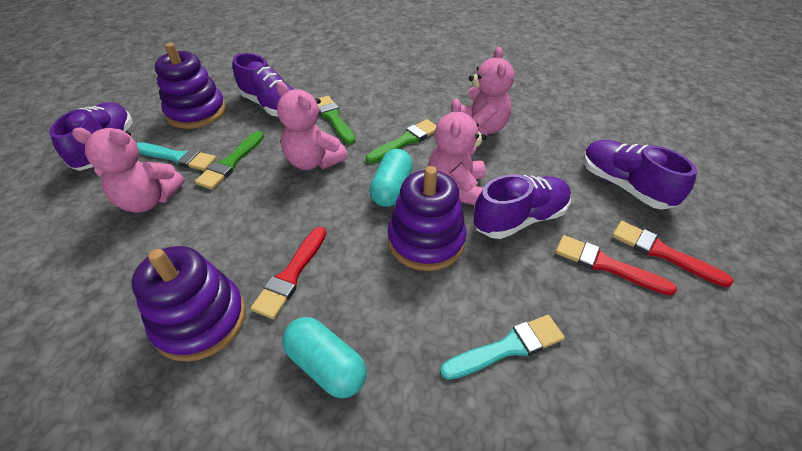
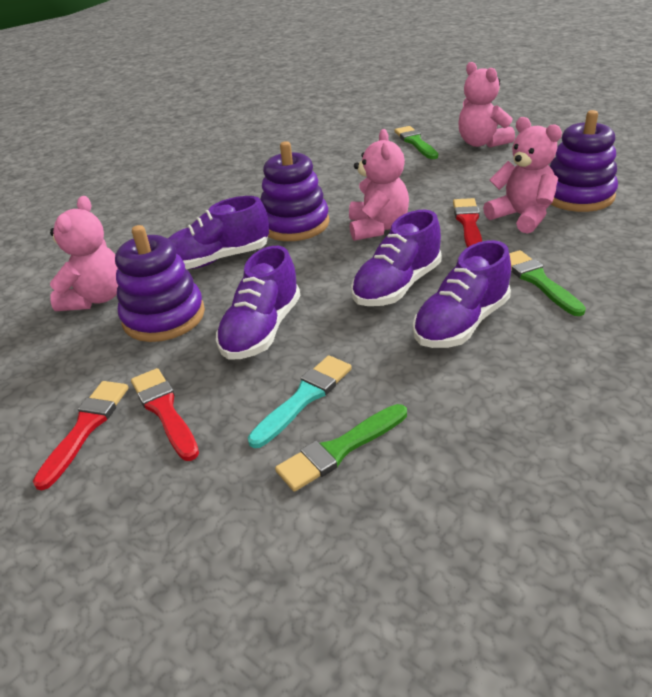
turquoise brush: 2 -> 1
turquoise capsule: 2 -> 0

